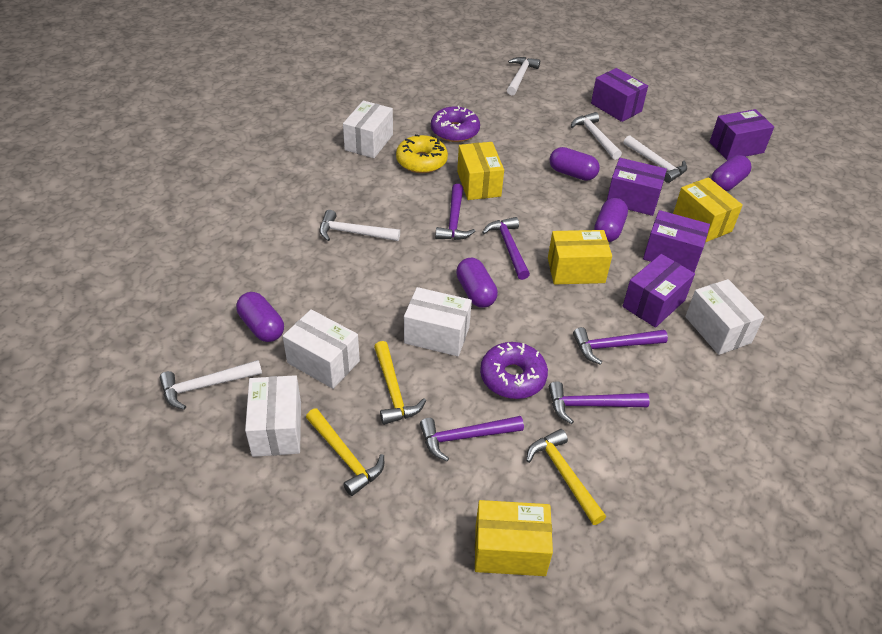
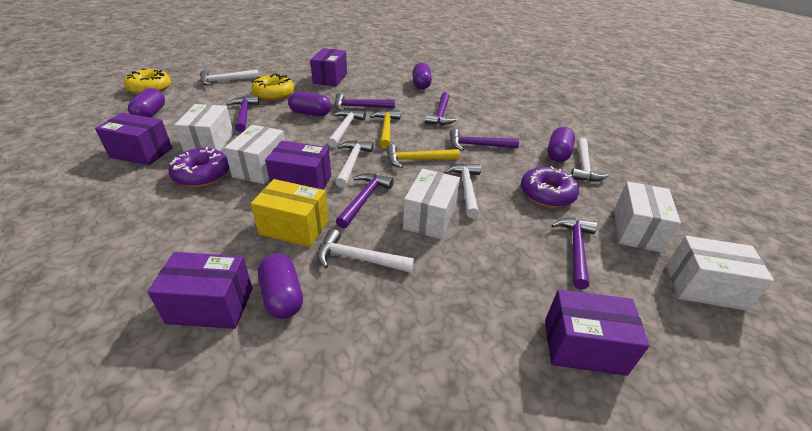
purple hammer: 5 -> 6
white hammer: 5 -> 6
yellow box: 4 -> 1
yellow donut: 1 -> 2
yellow hammer: 3 -> 2

